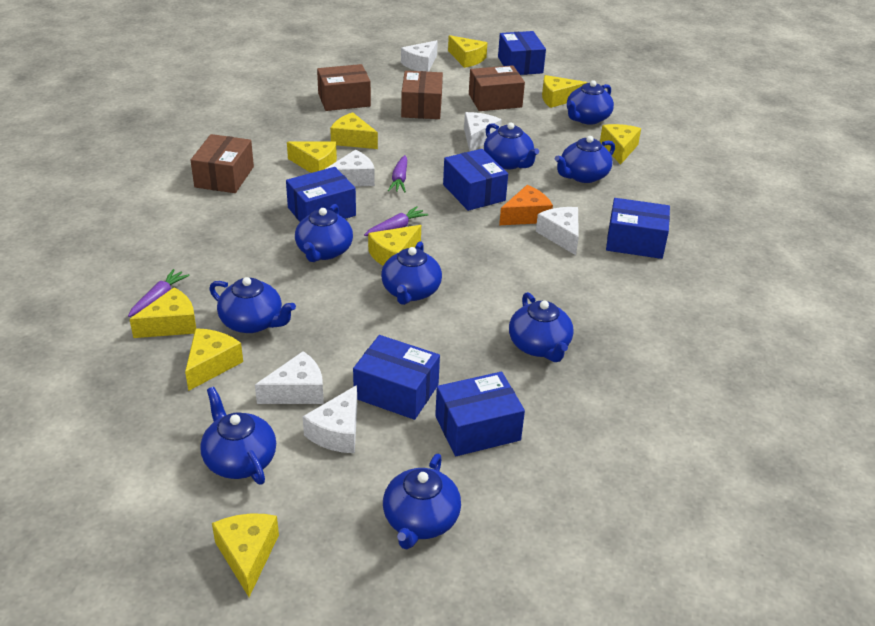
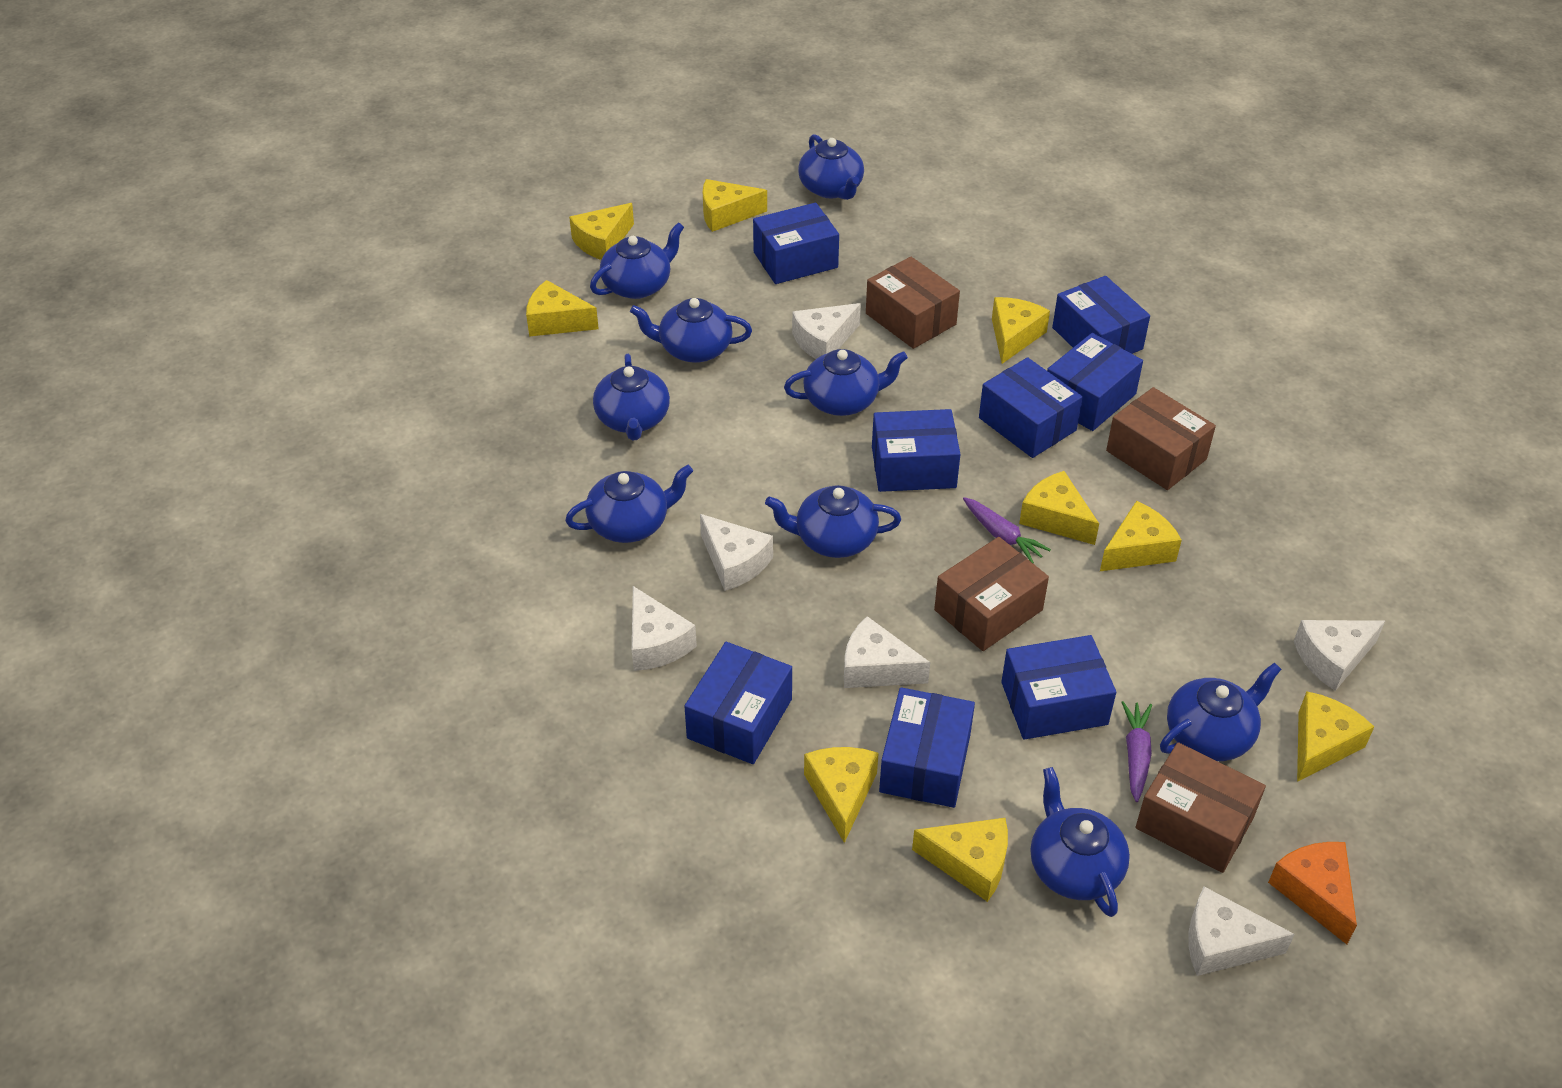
blue box: 6 -> 8
purple carrot: 3 -> 2

